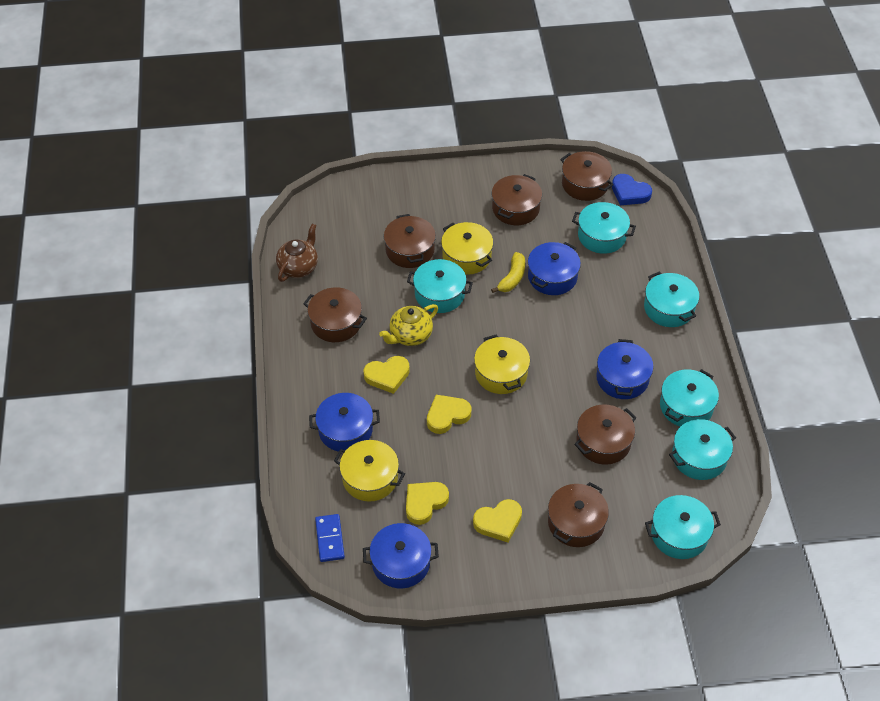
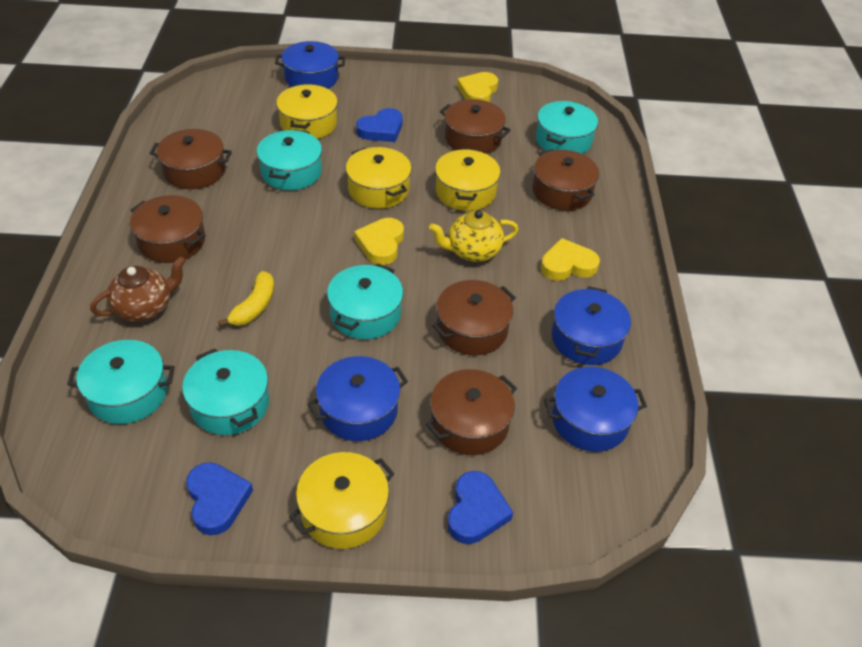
blue domino: 1 -> 0
blue heart: 1 -> 3
turquoise pot: 6 -> 5
yellow heart: 4 -> 3
yellow pot: 3 -> 4

